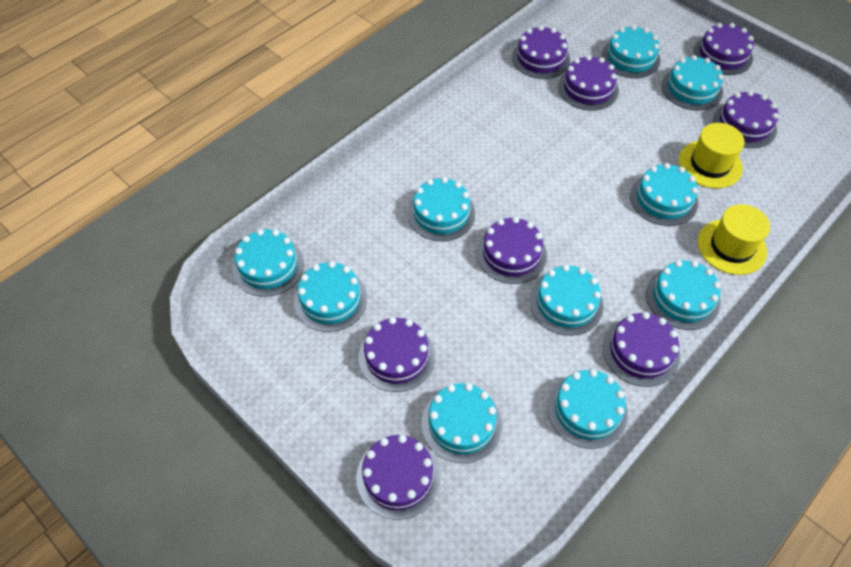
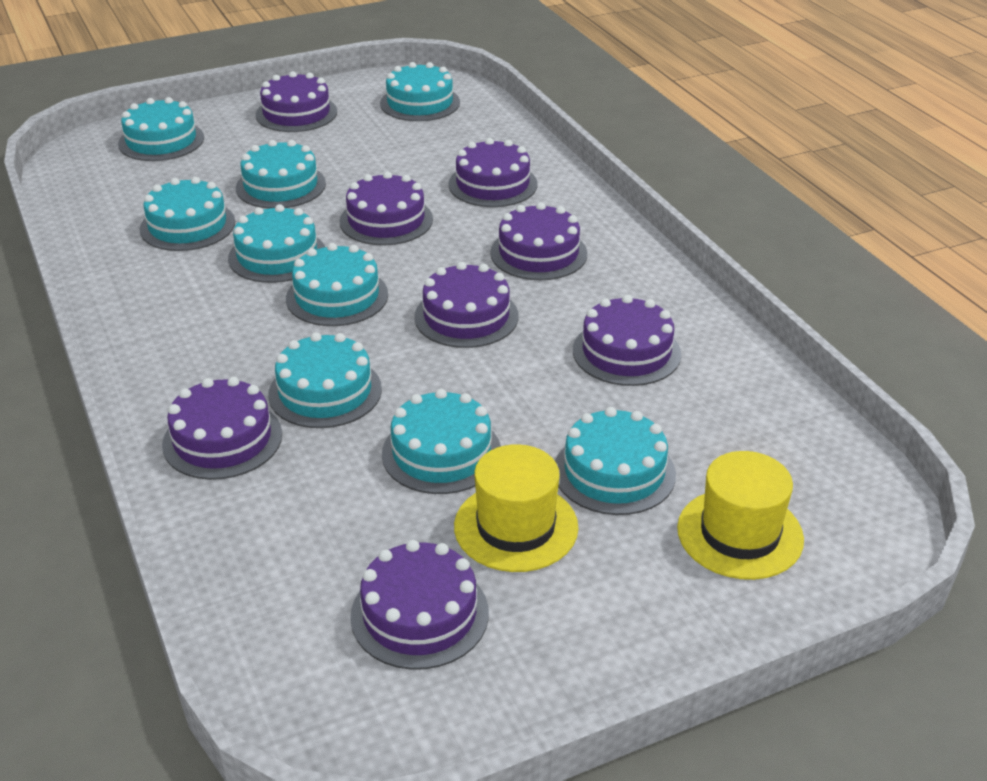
turquoise cake: 10 -> 9

